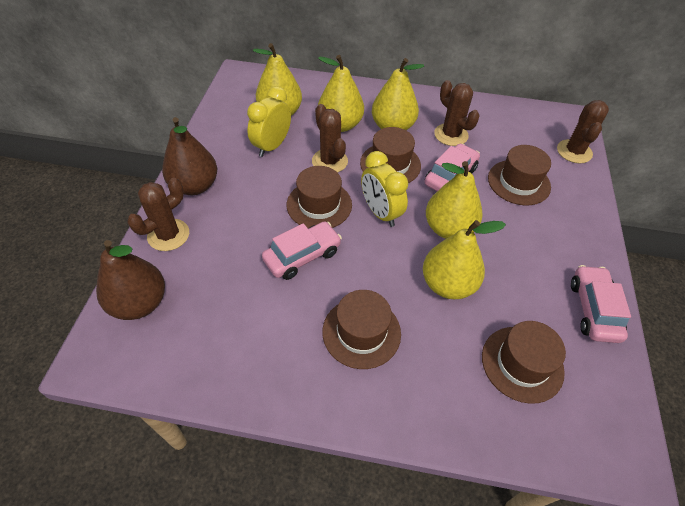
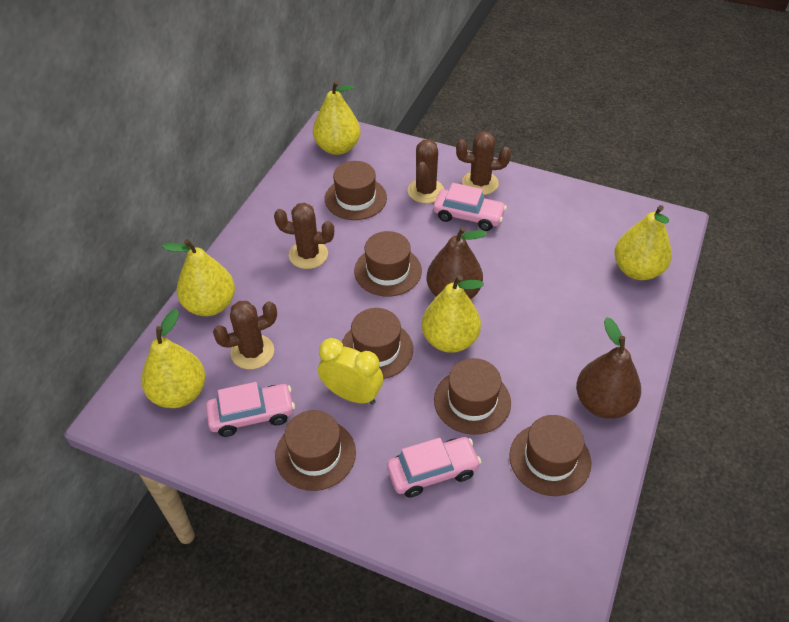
brown hat: 5 -> 6
yellow clock: 2 -> 1

